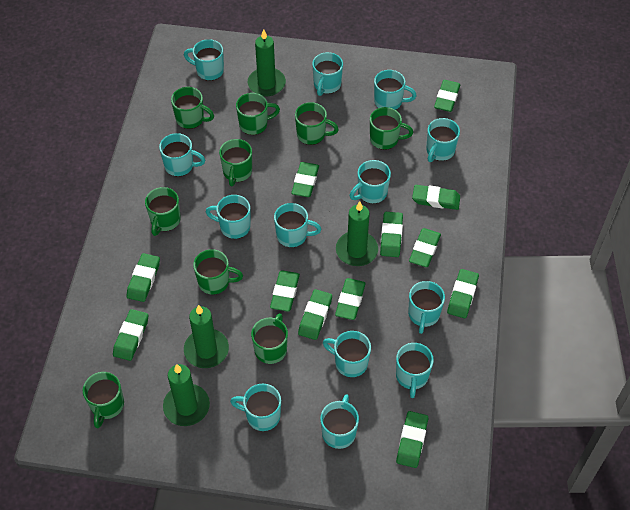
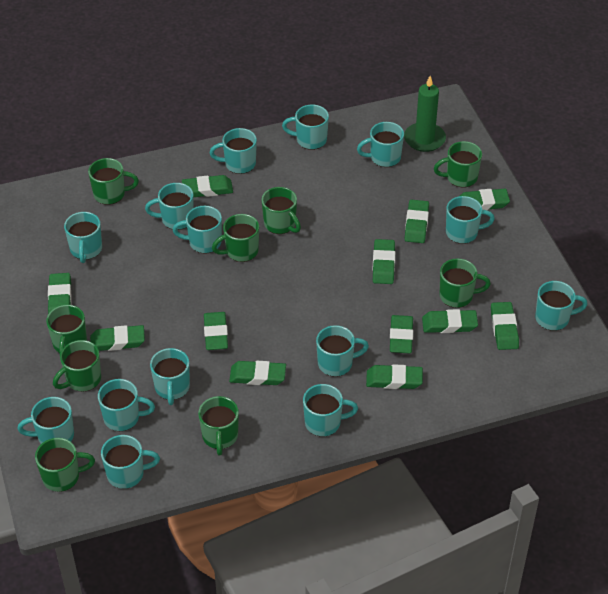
green candle: 4 -> 1
turquoise mug: 13 -> 14

